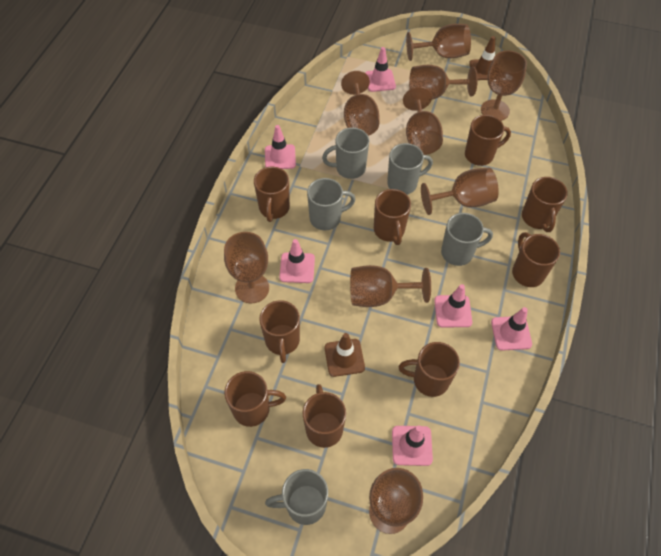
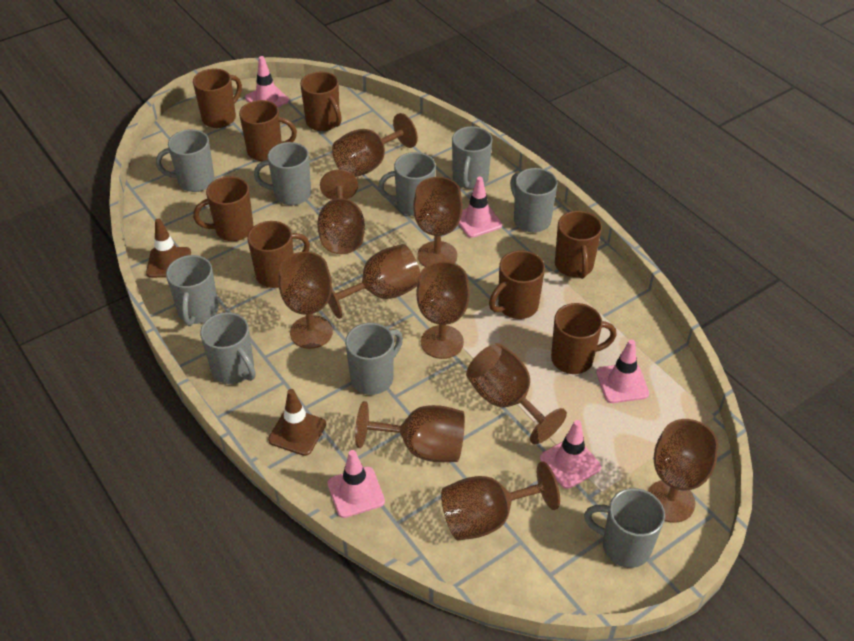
brown goblet: 9 -> 10
brown mug: 9 -> 8
grey mug: 5 -> 9
pink traffic cone: 6 -> 5

